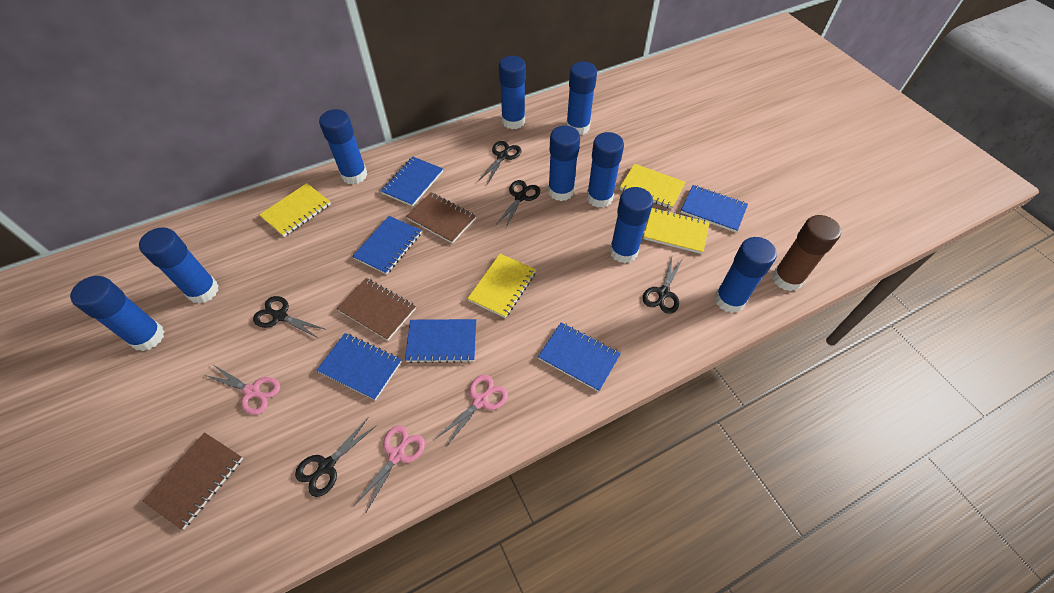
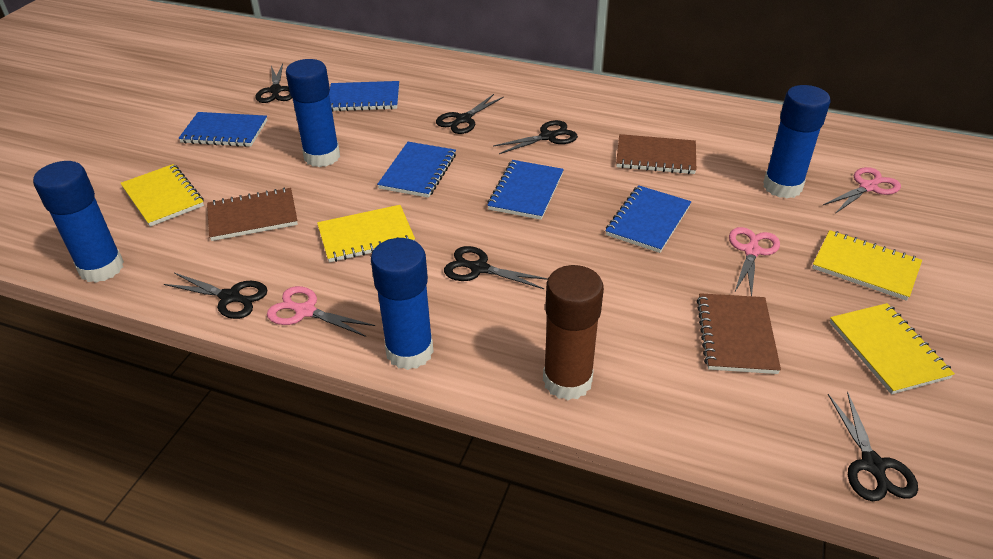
black scissors: 5 -> 6
blue glue stick: 9 -> 4
blue notebook: 6 -> 5

